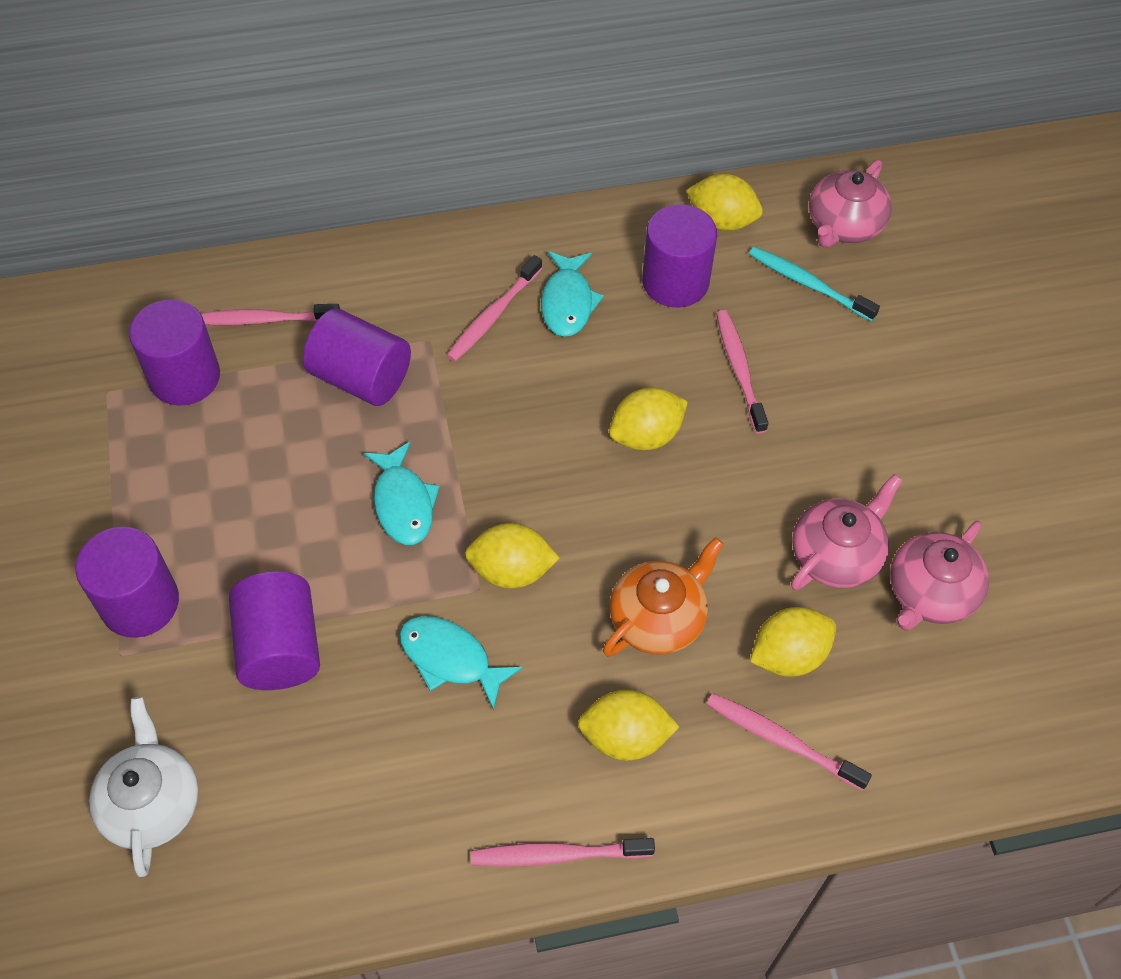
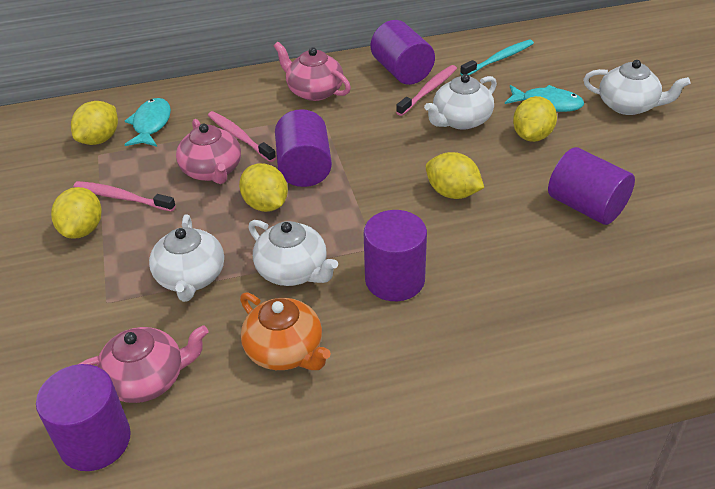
pink toothbrush: 5 -> 3
turquoise fish: 3 -> 2
white teapot: 1 -> 4

